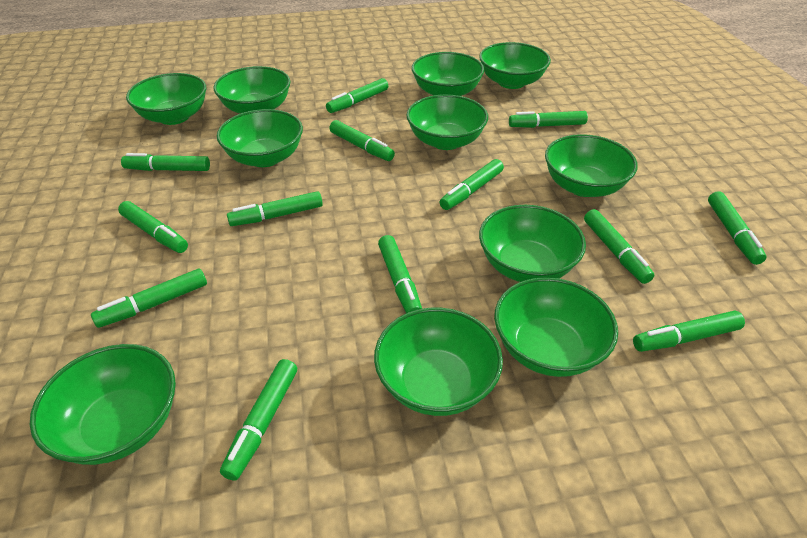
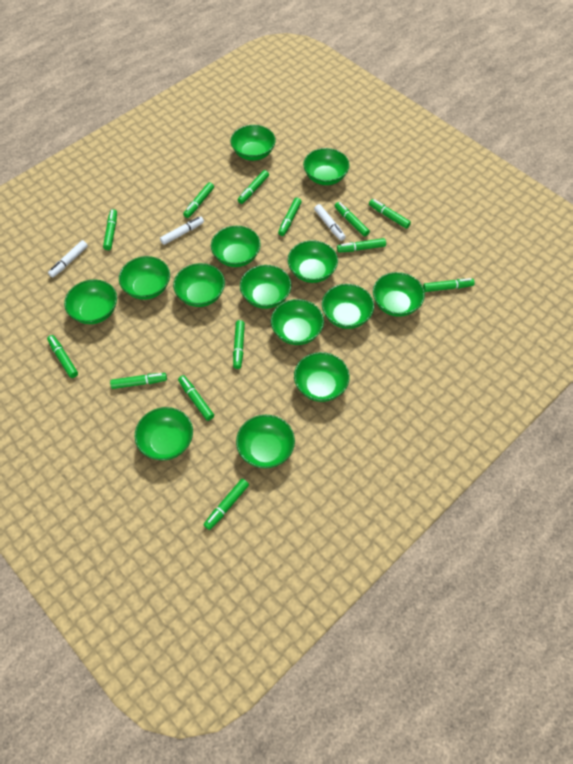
green bowl: 11 -> 14
white marker: 0 -> 3

